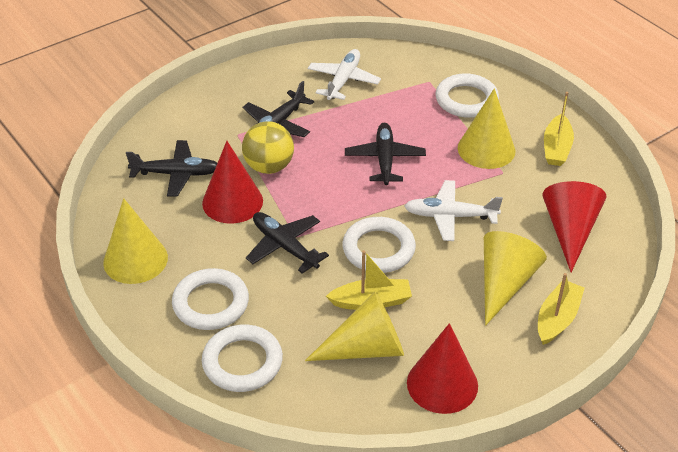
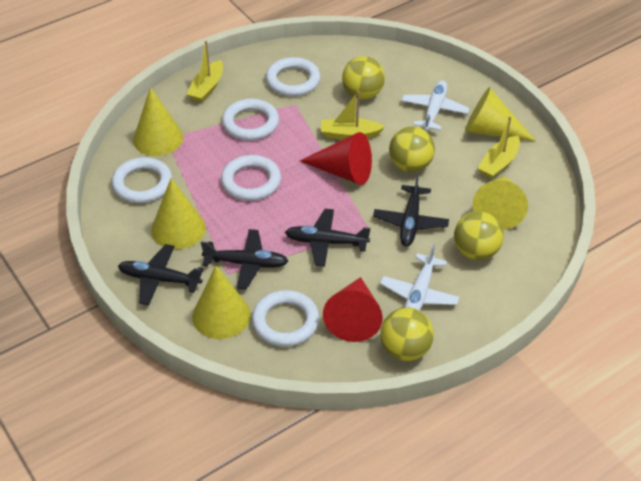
red cone: 3 -> 2
white ring: 4 -> 5
yellow ball: 1 -> 4
yellow cone: 4 -> 5

